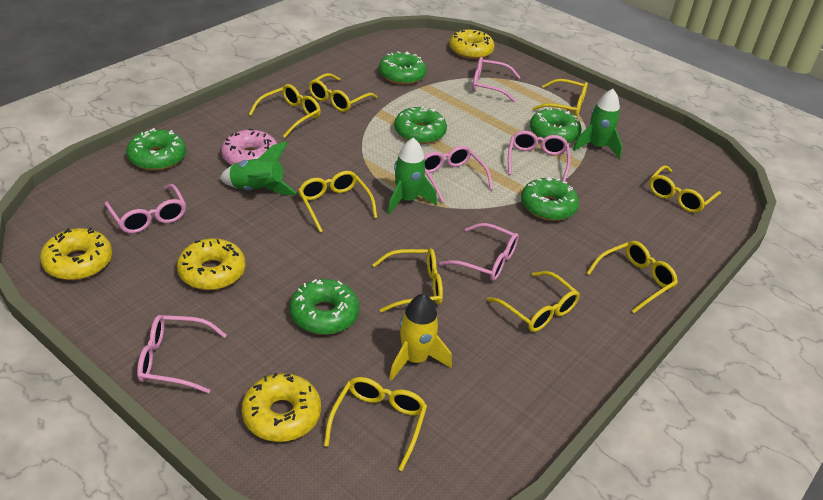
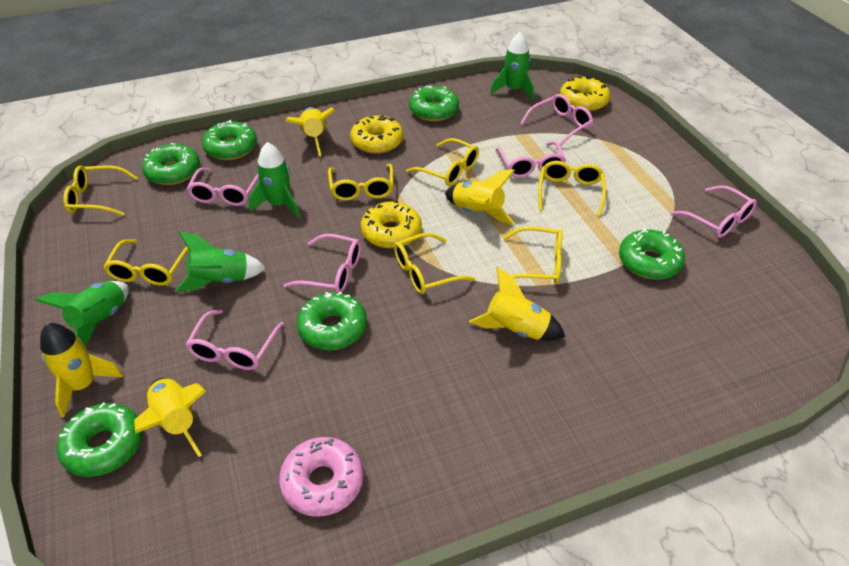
green rocket: 3 -> 4
yellow donut: 4 -> 3
yellow glasses: 9 -> 7
yellow rocket: 1 -> 5

